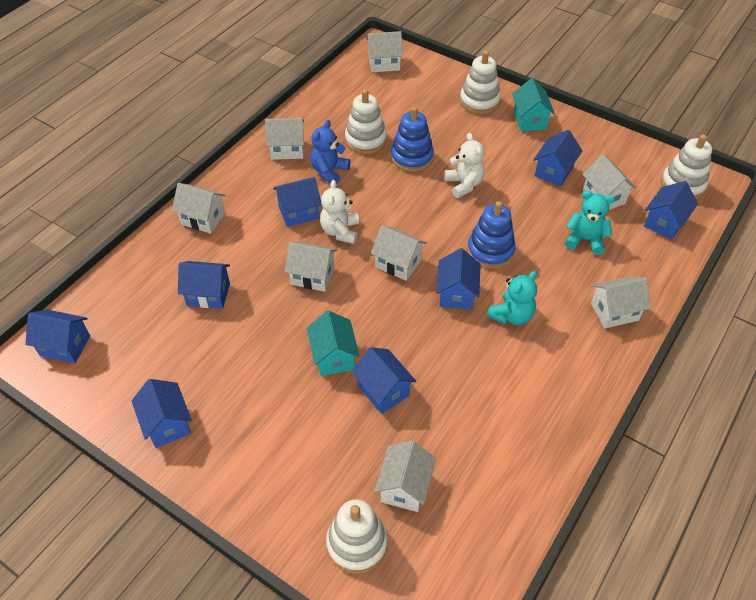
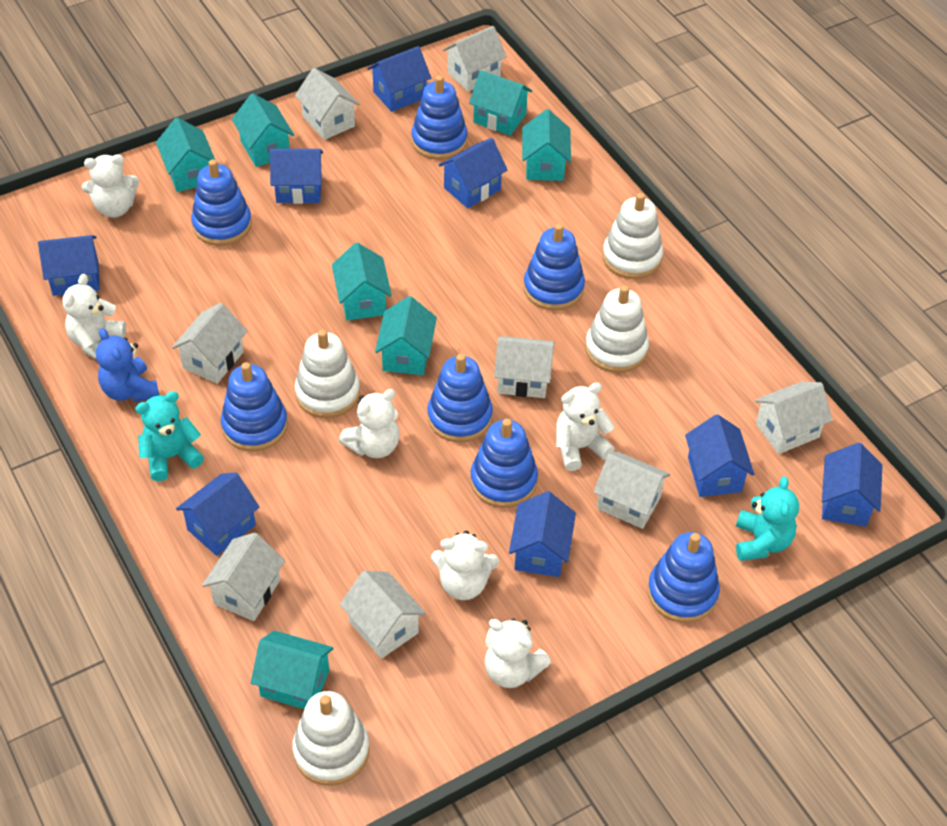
blue stacking toy: 2 -> 7
turquoise house: 2 -> 7
white teddy bear: 2 -> 6

